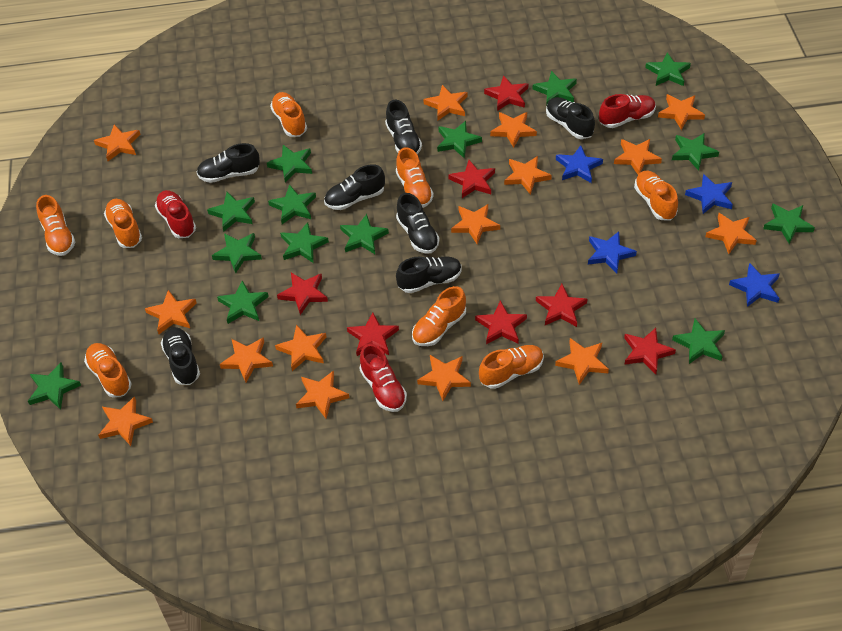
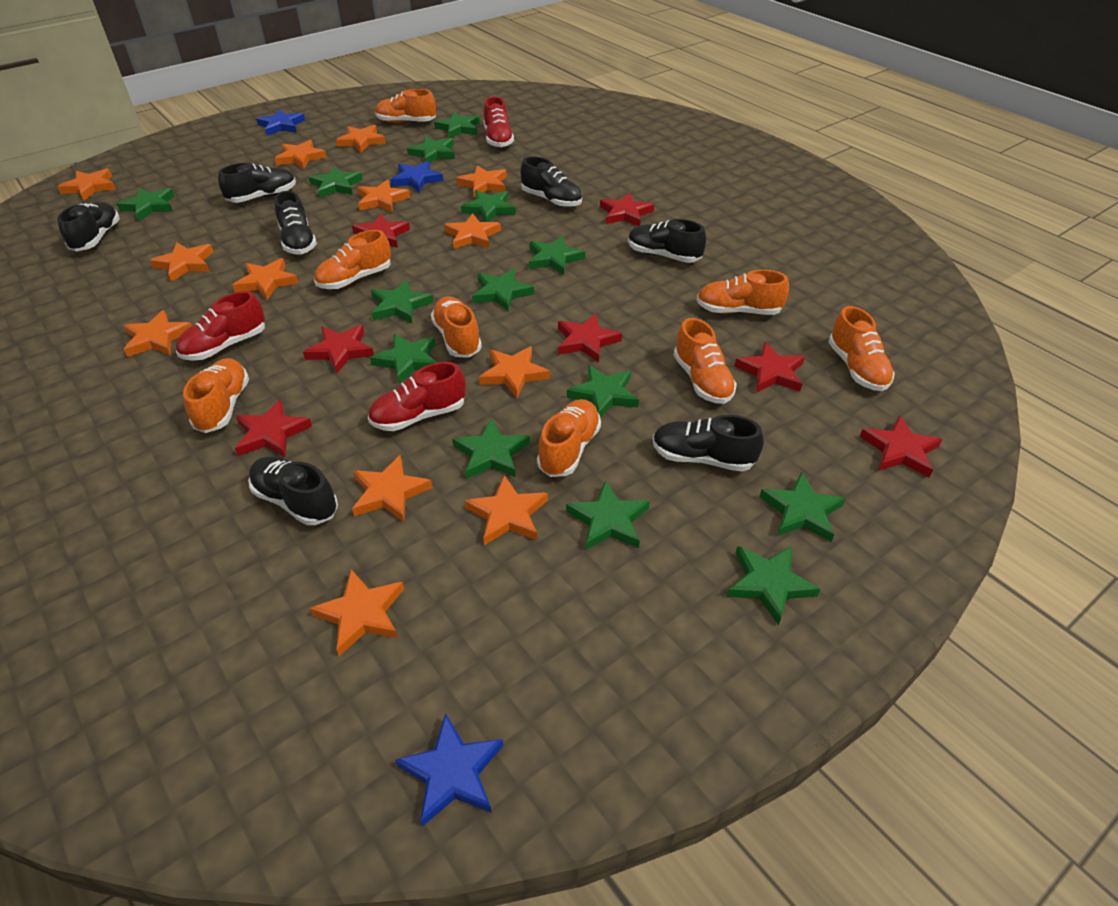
blue star: 4 -> 3
orange star: 15 -> 13

